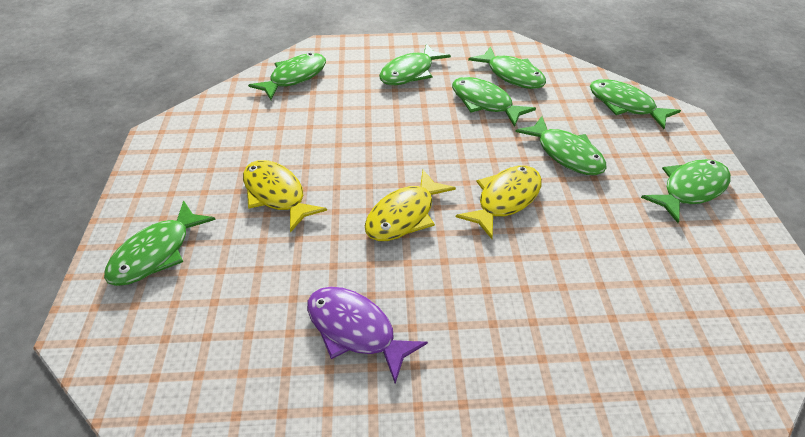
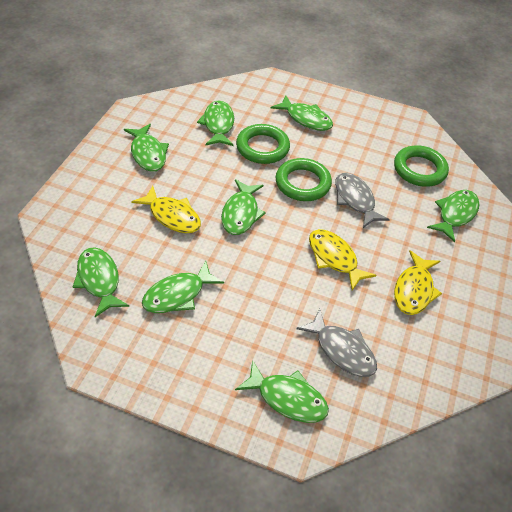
green ring: 0 -> 3
grey fish: 0 -> 2
purple fish: 1 -> 0

